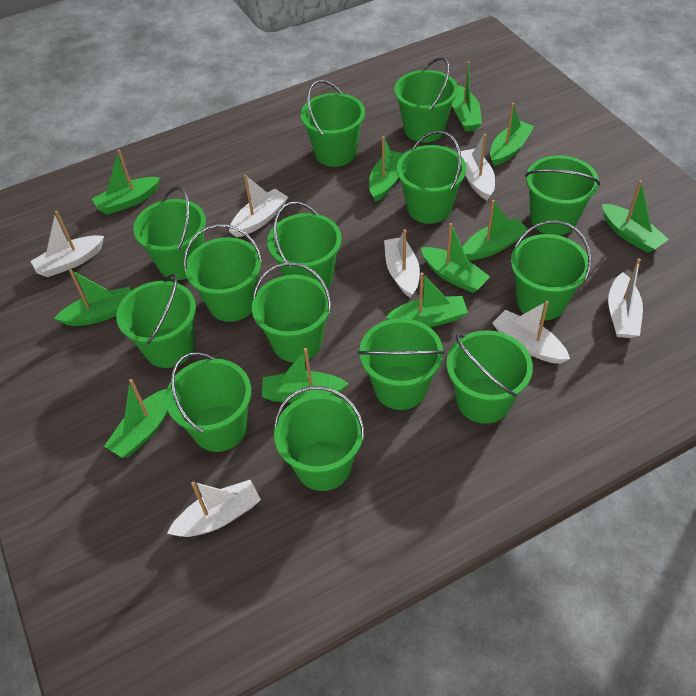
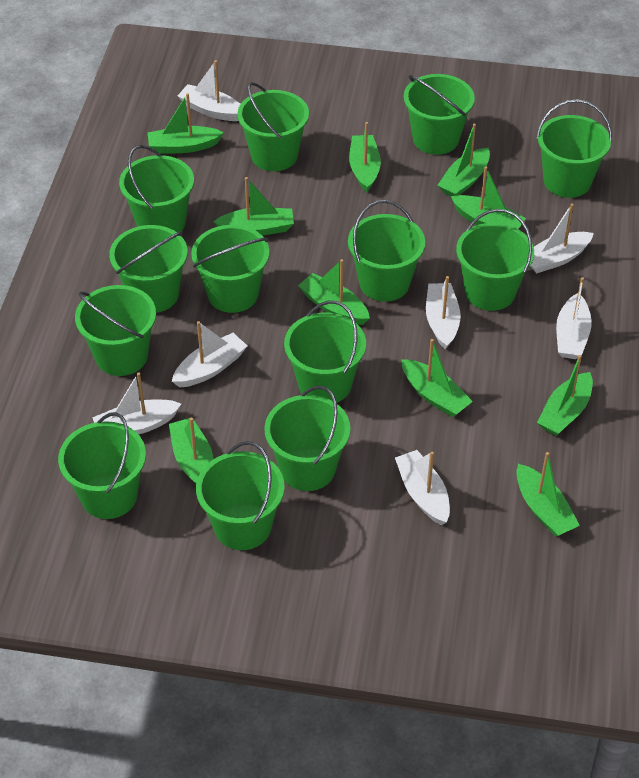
green boat: 11 -> 10
green bucket: 14 -> 13

